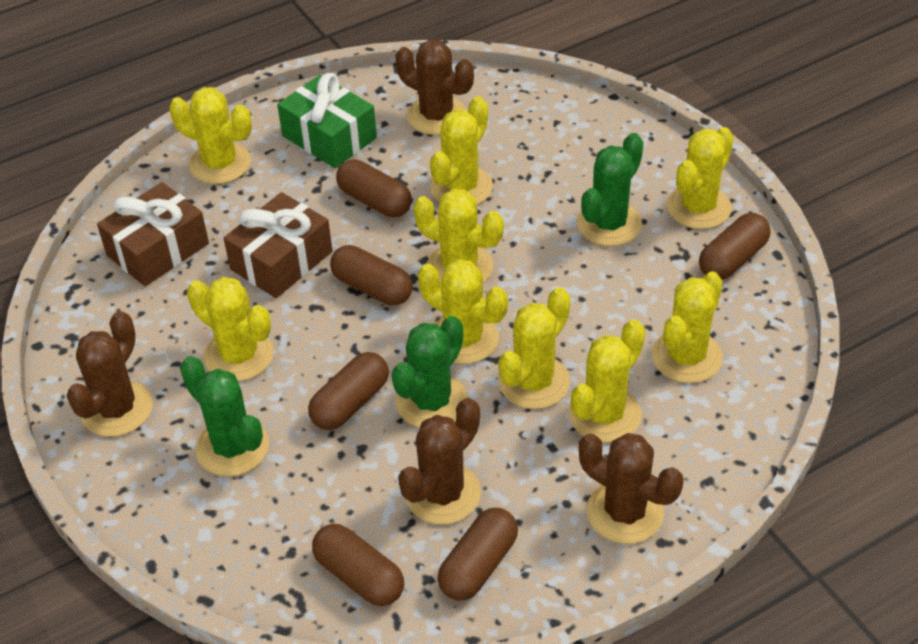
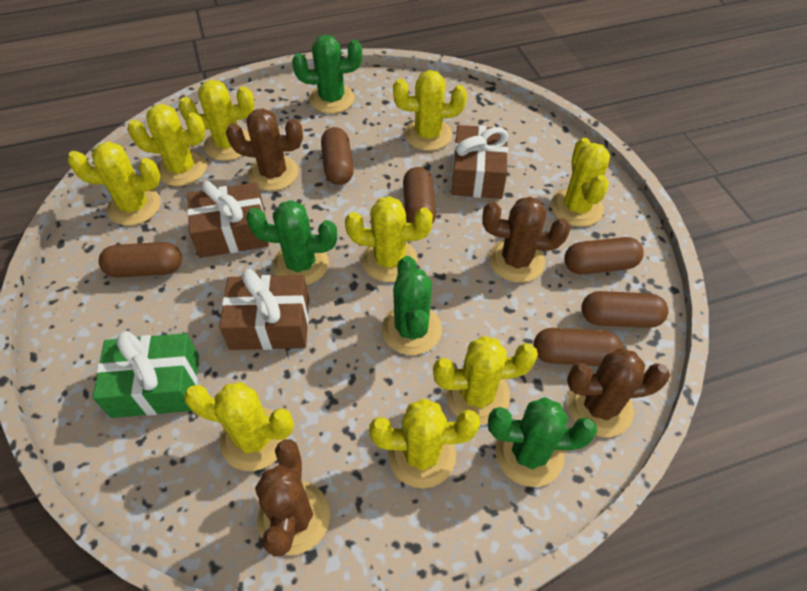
brown gift: 2 -> 3
green cactus: 3 -> 4

